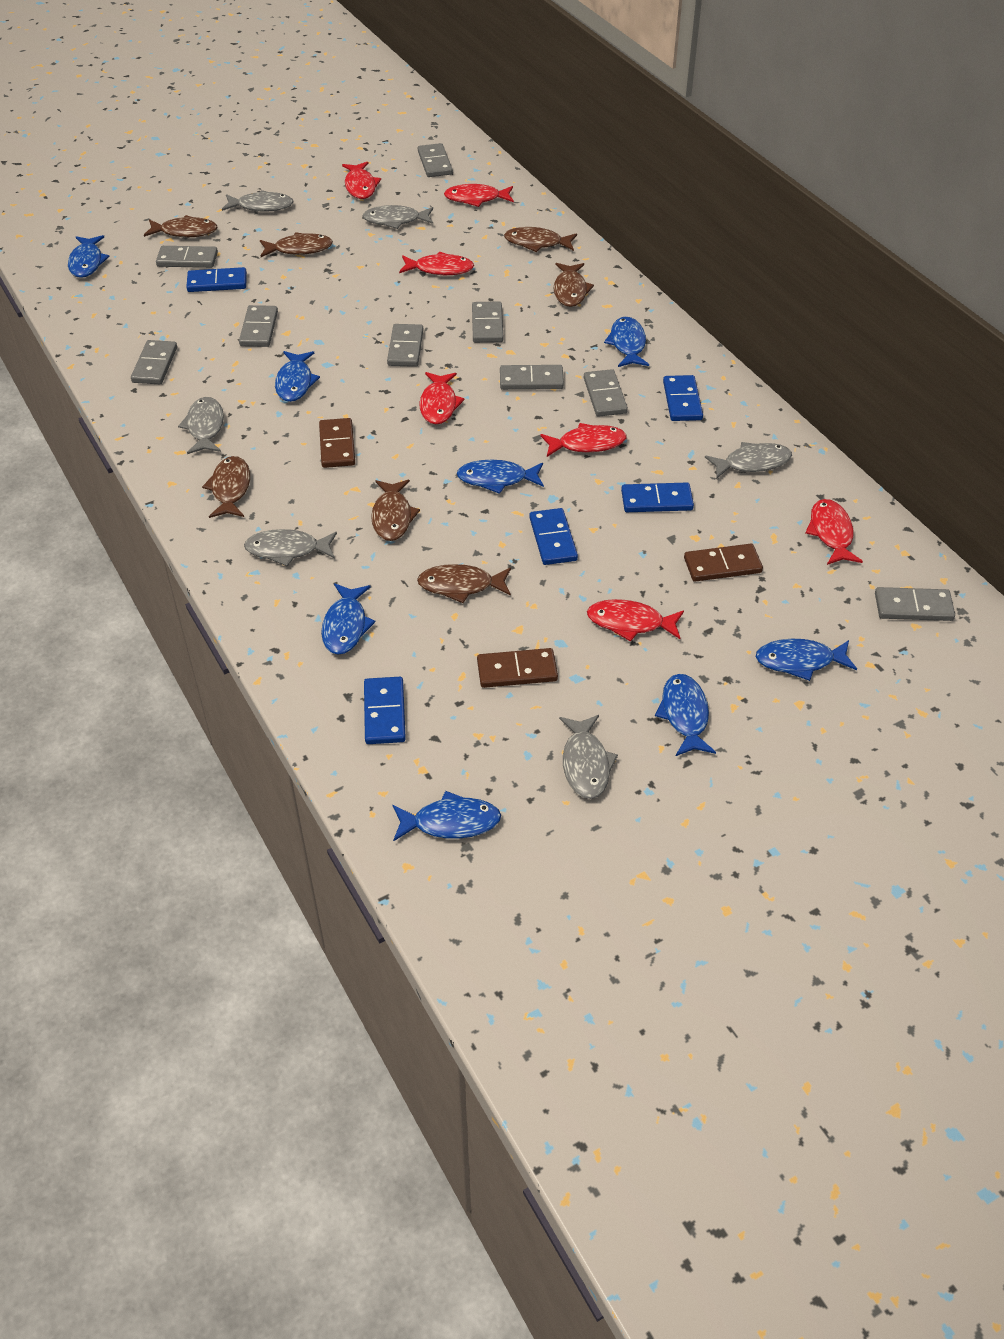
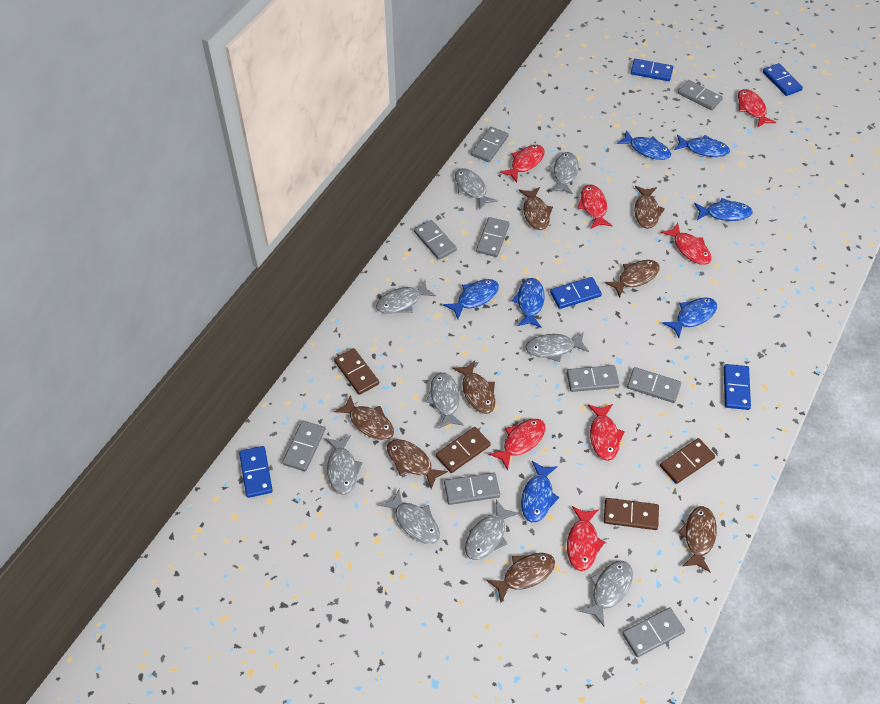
blue fish: 8 -> 7
brown domino: 3 -> 4
brown fish: 7 -> 8
grey fish: 6 -> 9

